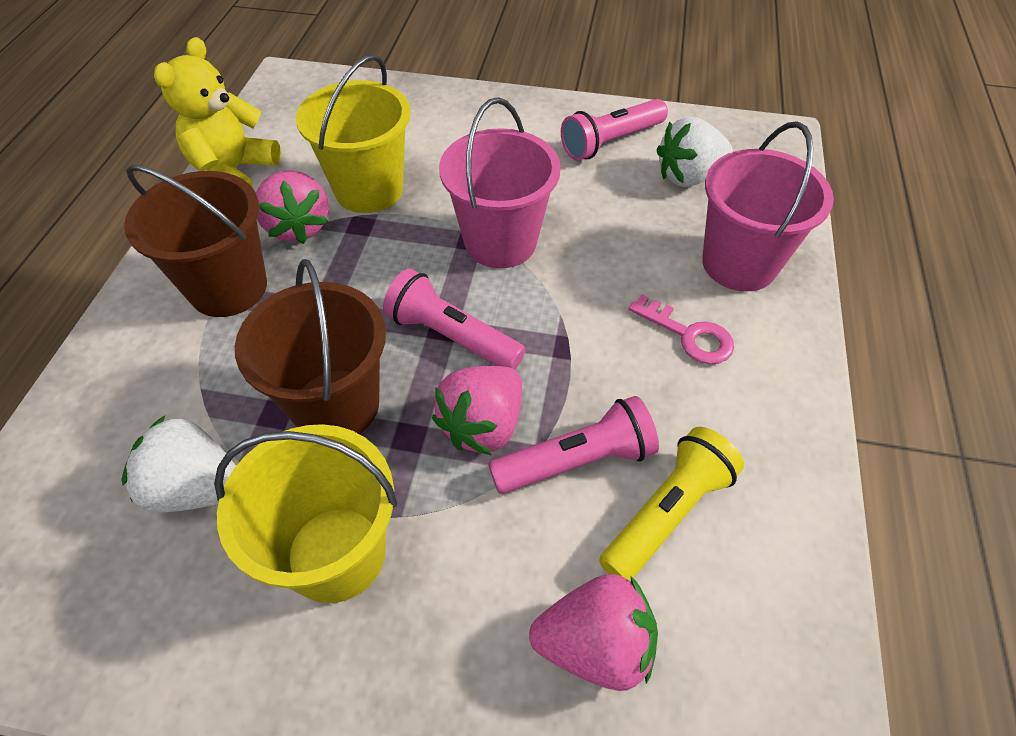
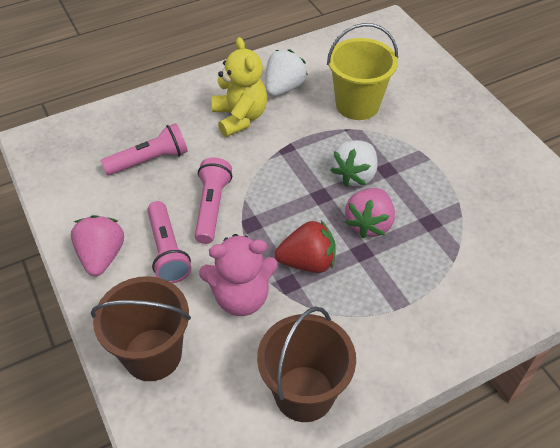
pink bucket: 2 -> 0
pink key: 1 -> 0
pink strawberry: 3 -> 2
pink teddy bear: 0 -> 1
red strawberry: 0 -> 1
yellow bucket: 2 -> 1
yellow flashlight: 1 -> 0

